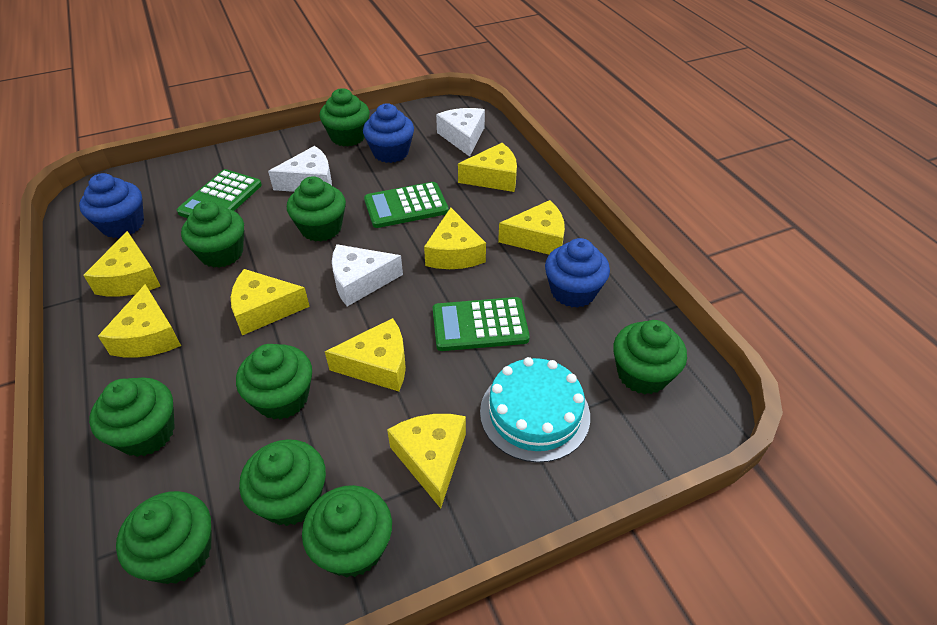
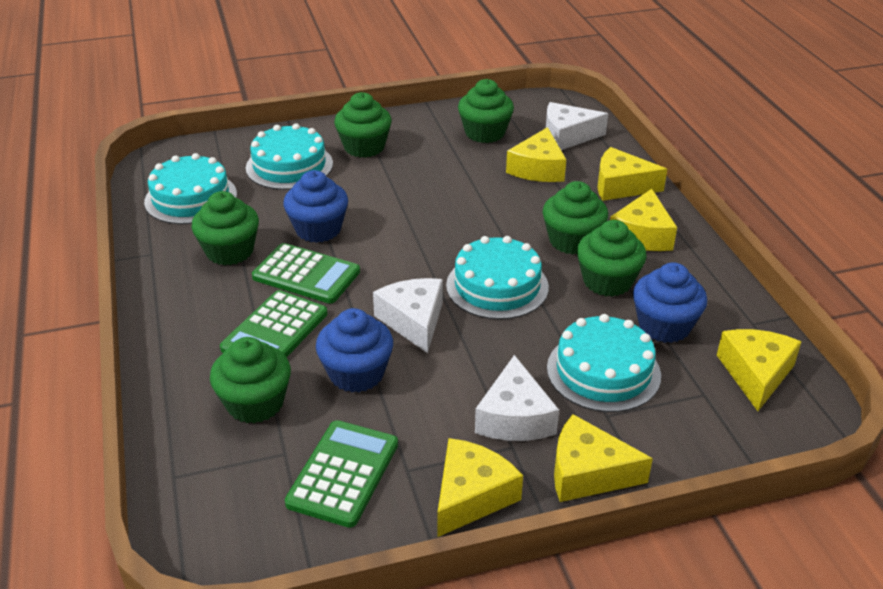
green cupcake: 9 -> 6
turquoise cake: 1 -> 4
yellow cheese: 8 -> 6

